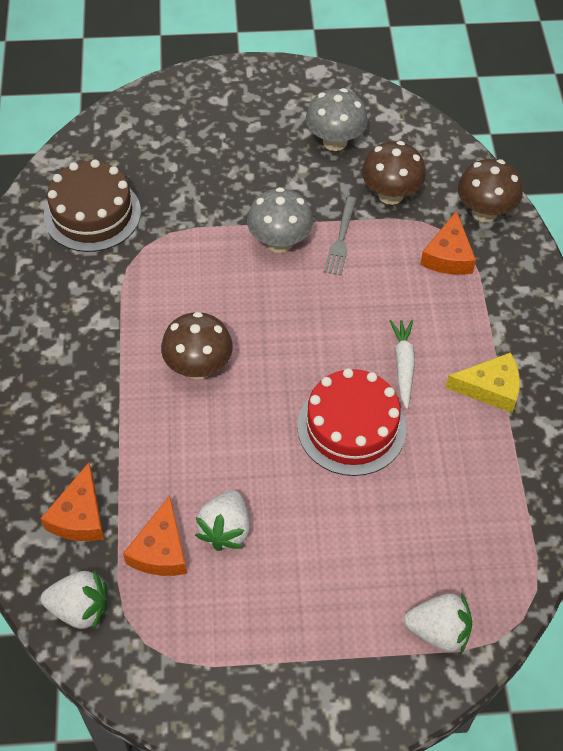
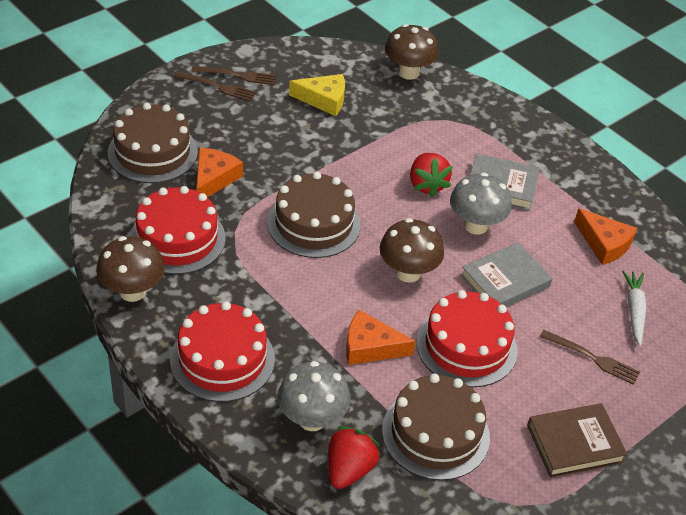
brown book: 0 -> 1
brown cake: 1 -> 3
brown fork: 0 -> 3
grey book: 0 -> 2
grey fork: 1 -> 0
red cake: 1 -> 3
red strawberry: 0 -> 2
white strawberry: 3 -> 0

